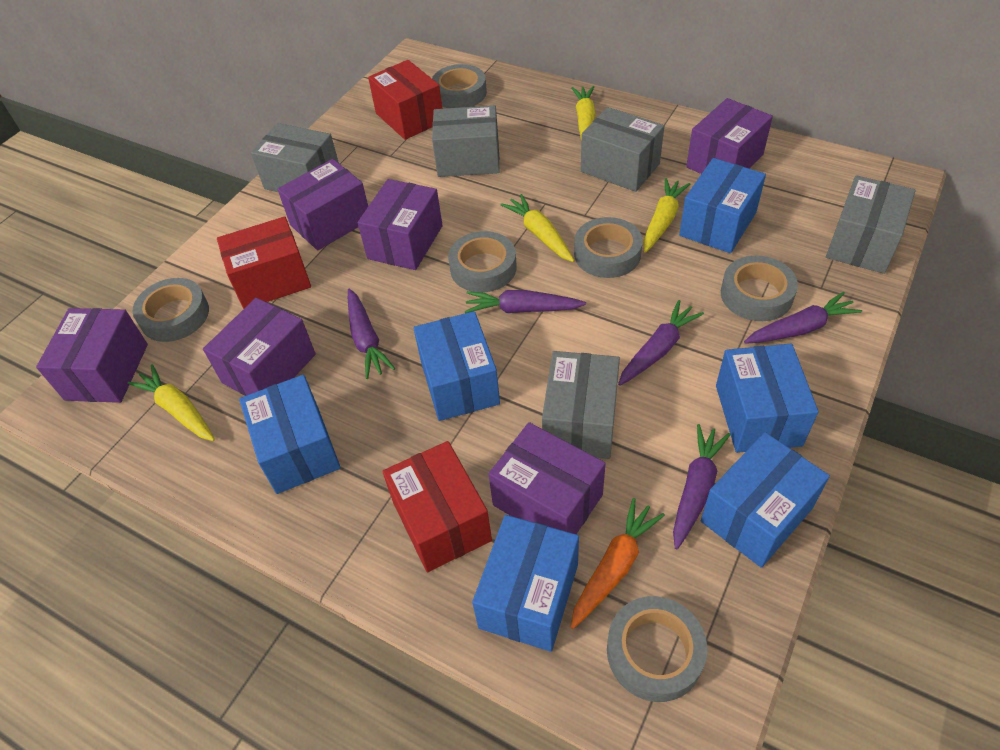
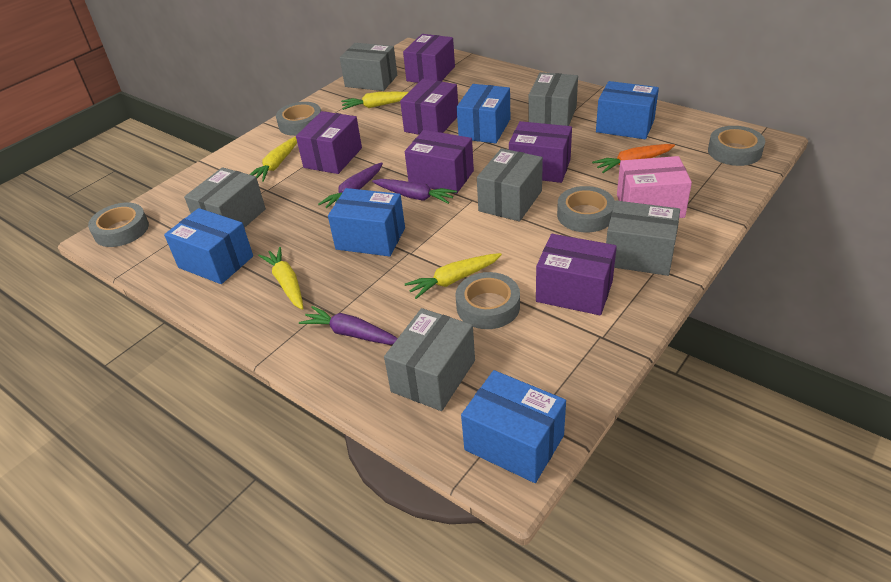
blue box: 6 -> 5
grey box: 5 -> 6
grey tape: 6 -> 5
pink box: 0 -> 1
purple carrot: 5 -> 3
red box: 3 -> 0

